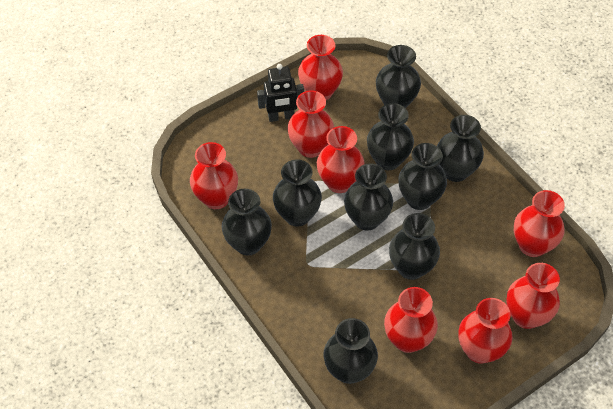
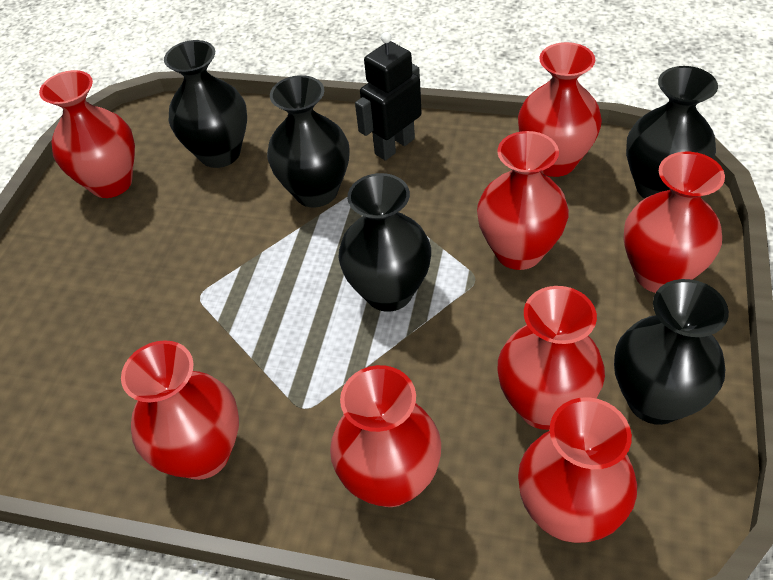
black vase: 9 -> 5

